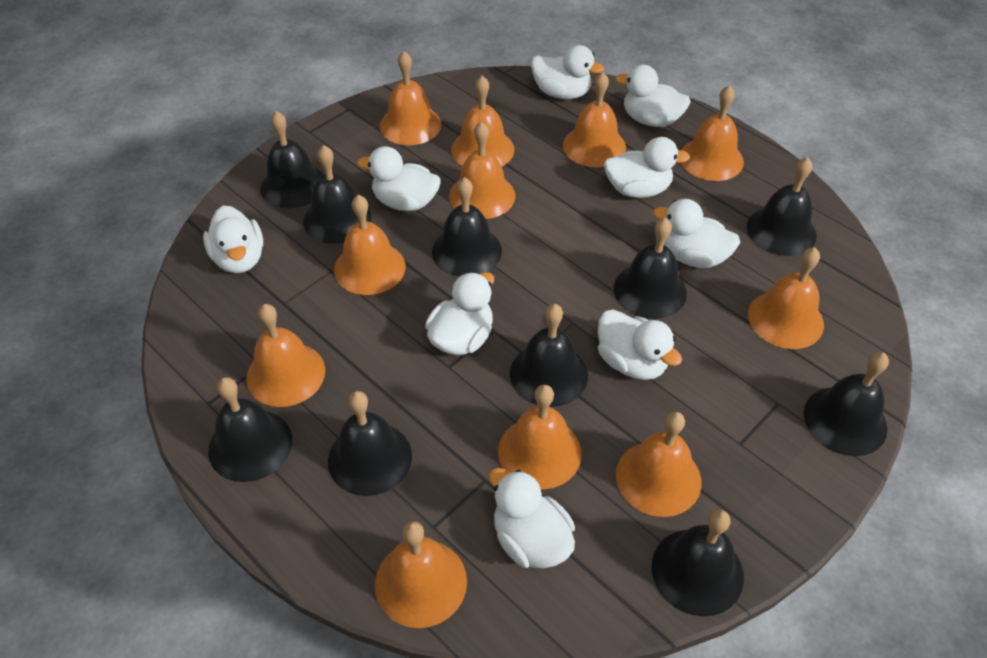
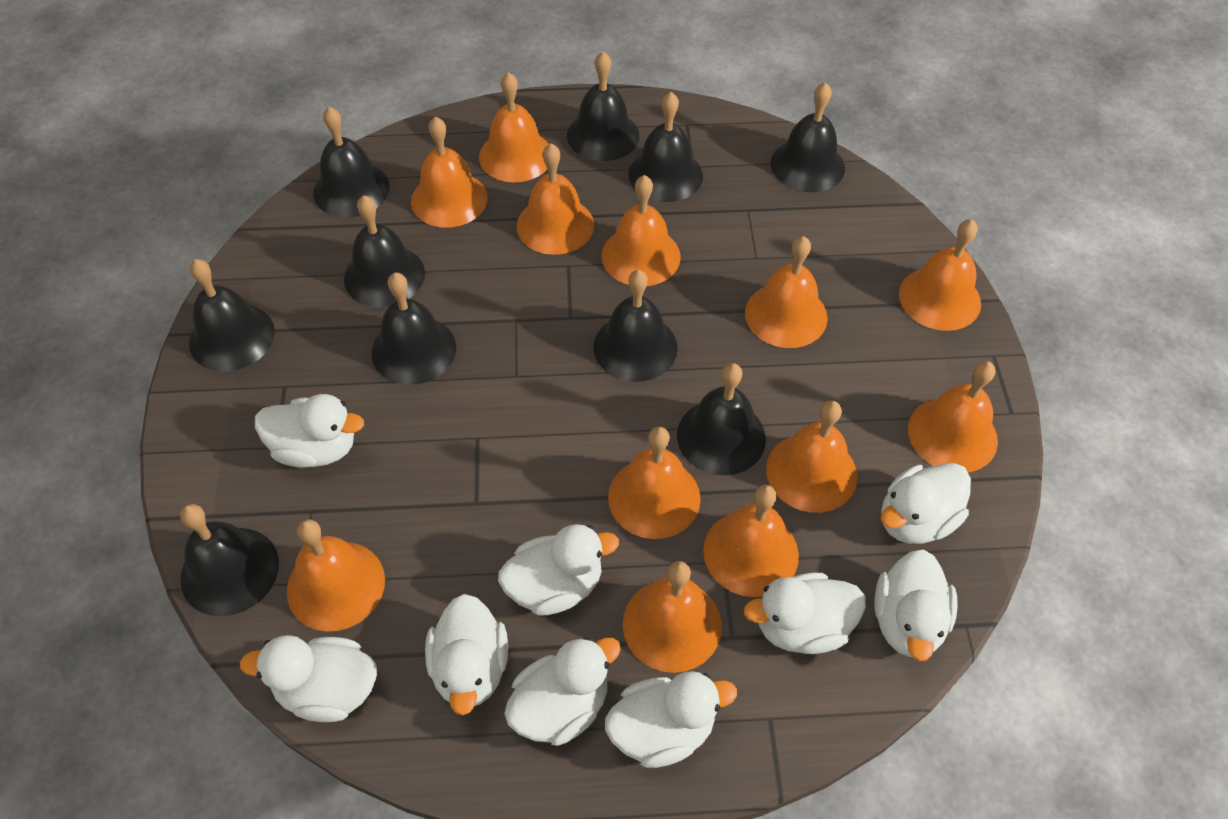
orange bell: 11 -> 12

